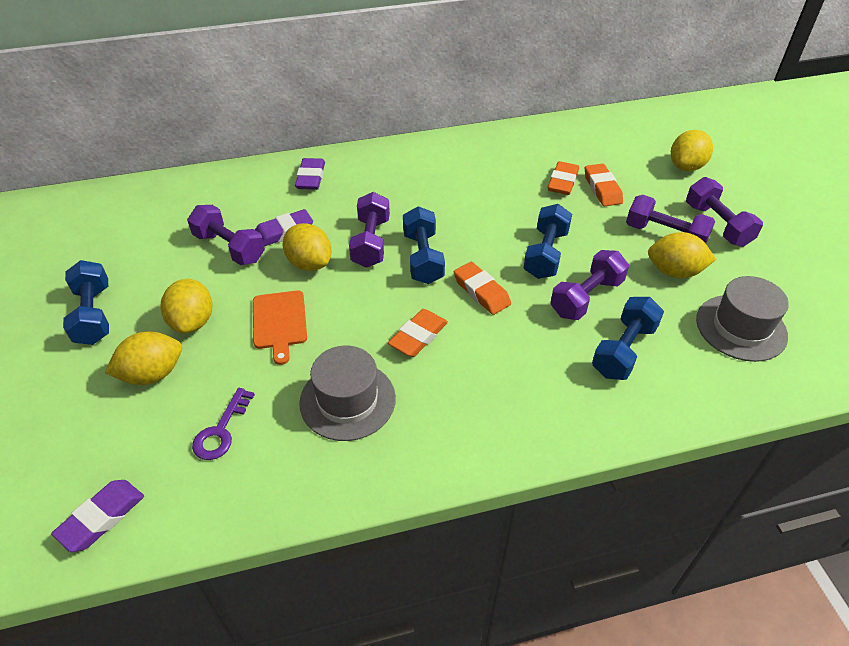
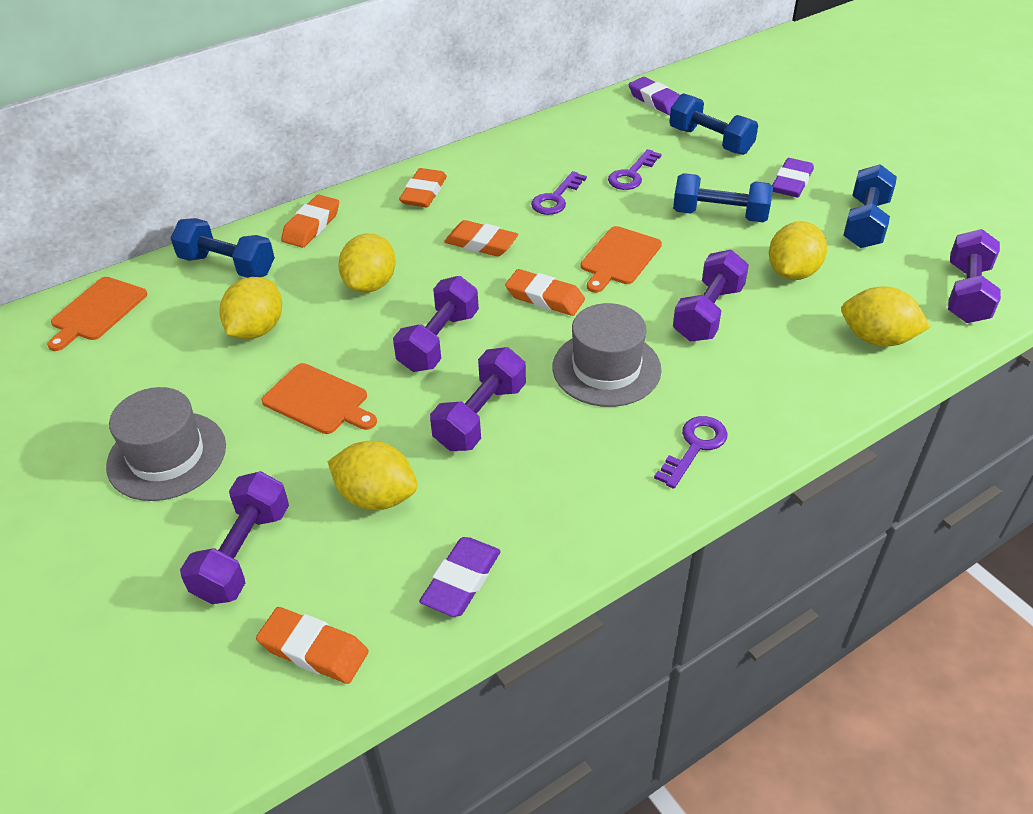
orange cutting board: 1 -> 3
orange eraser: 4 -> 5
purple key: 1 -> 3

